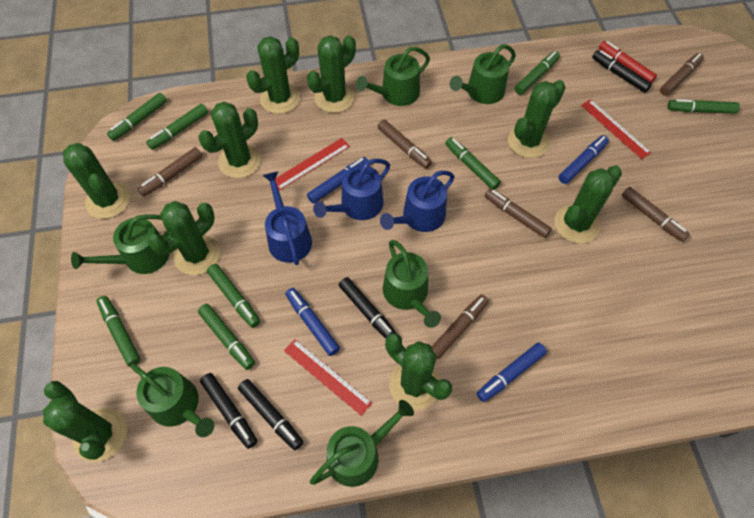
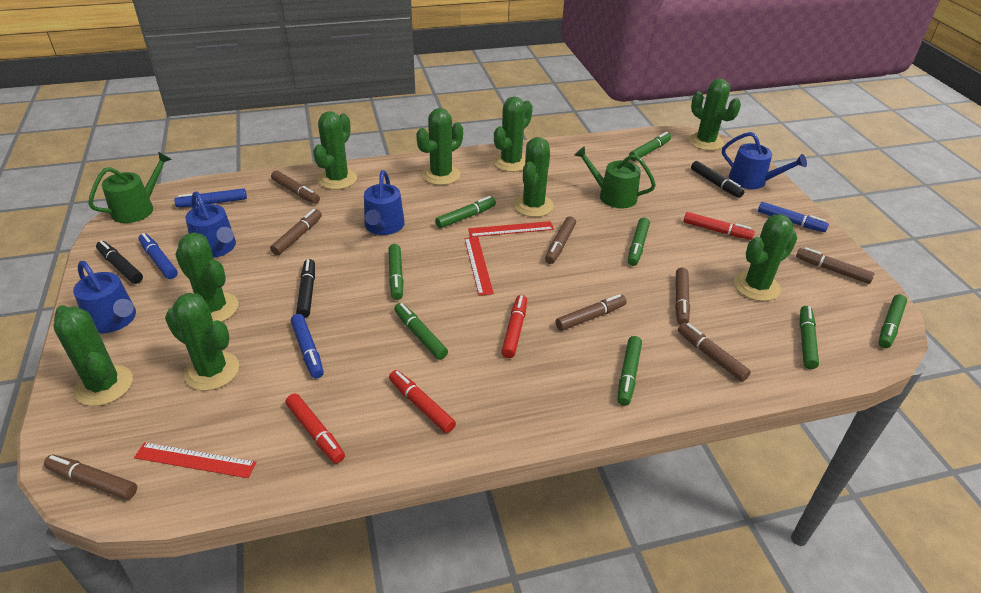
black marker: 4 -> 3
blue watering can: 3 -> 4
brown marker: 6 -> 8
green watering can: 6 -> 2
red marker: 1 -> 4

